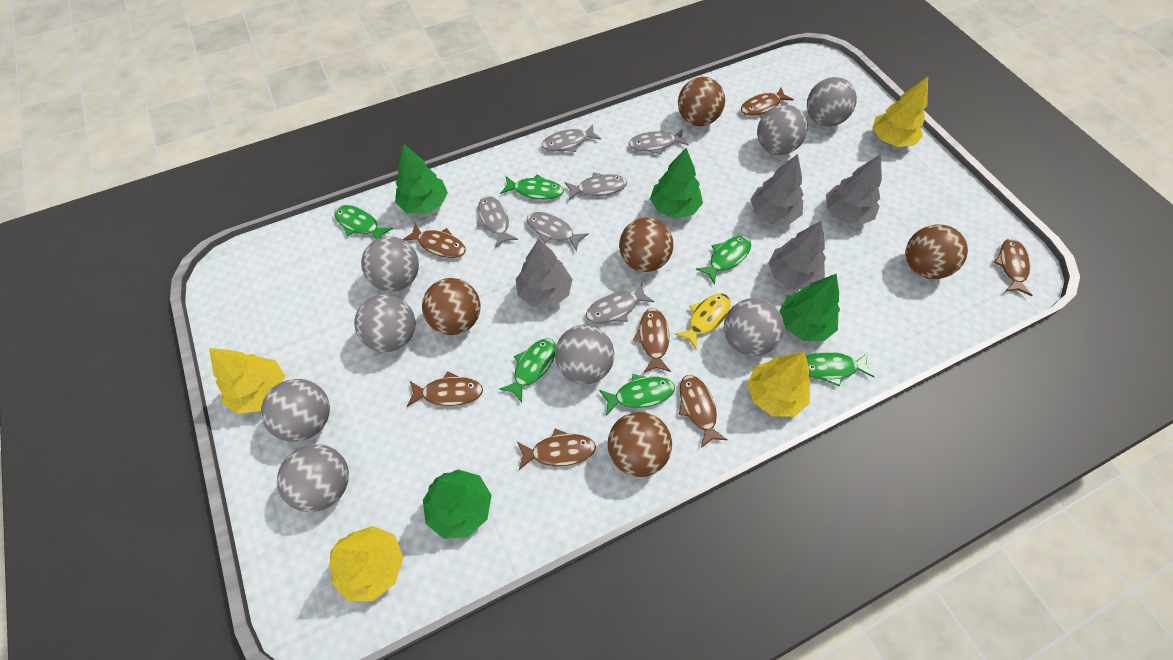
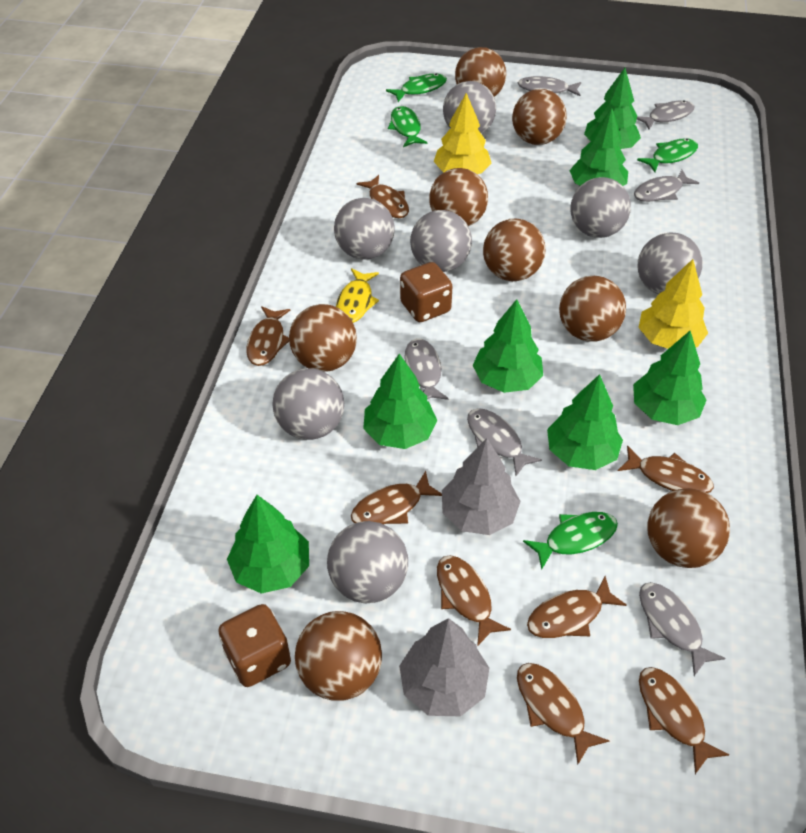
brown ball: 5 -> 8
brown dice: 0 -> 2
brown fish: 7 -> 8
green fish: 6 -> 4
green tree: 4 -> 7
grey ball: 8 -> 7
grey tree: 4 -> 2
yellow tree: 4 -> 2

